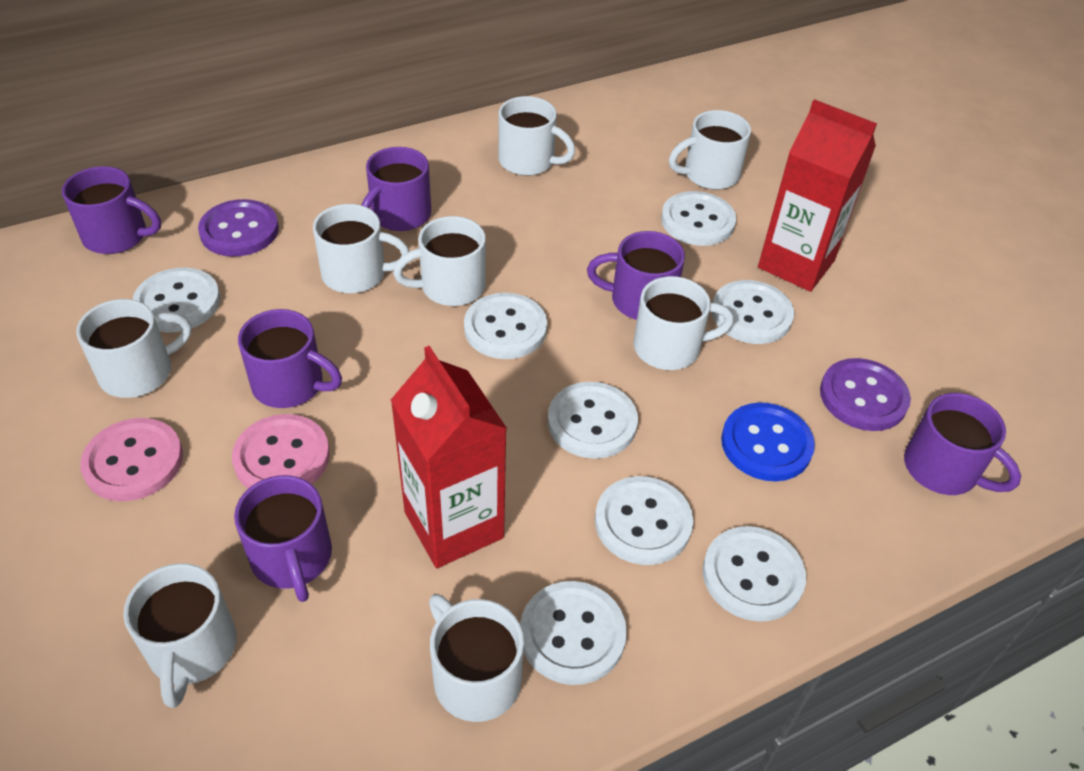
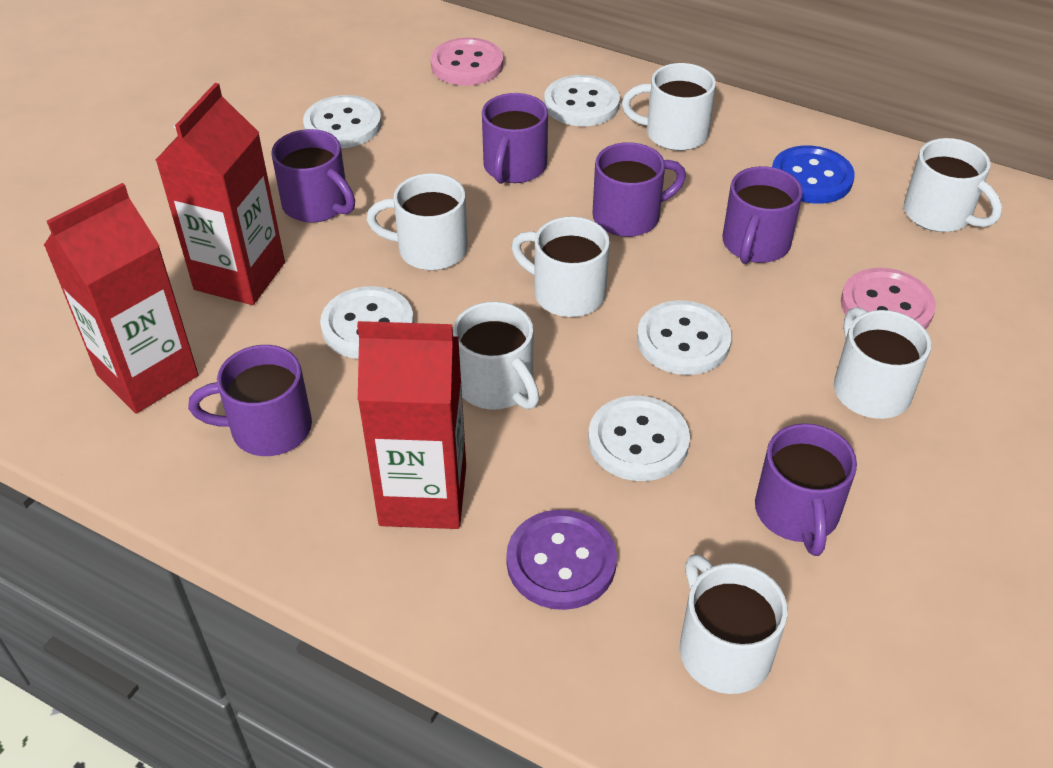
purple button: 2 -> 1
red carton: 2 -> 3
white button: 8 -> 5
white mug: 8 -> 7

